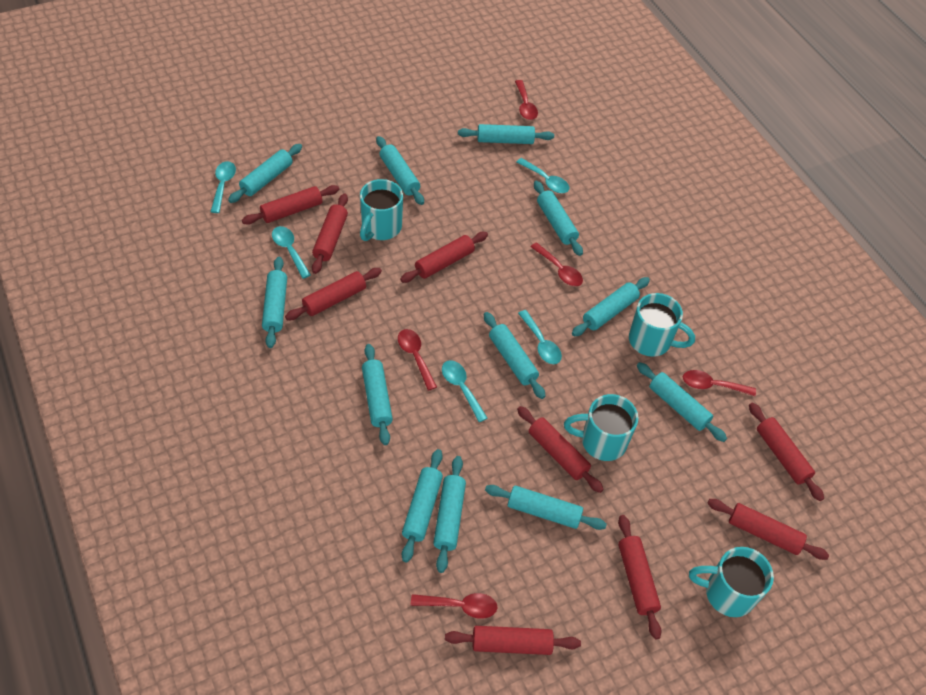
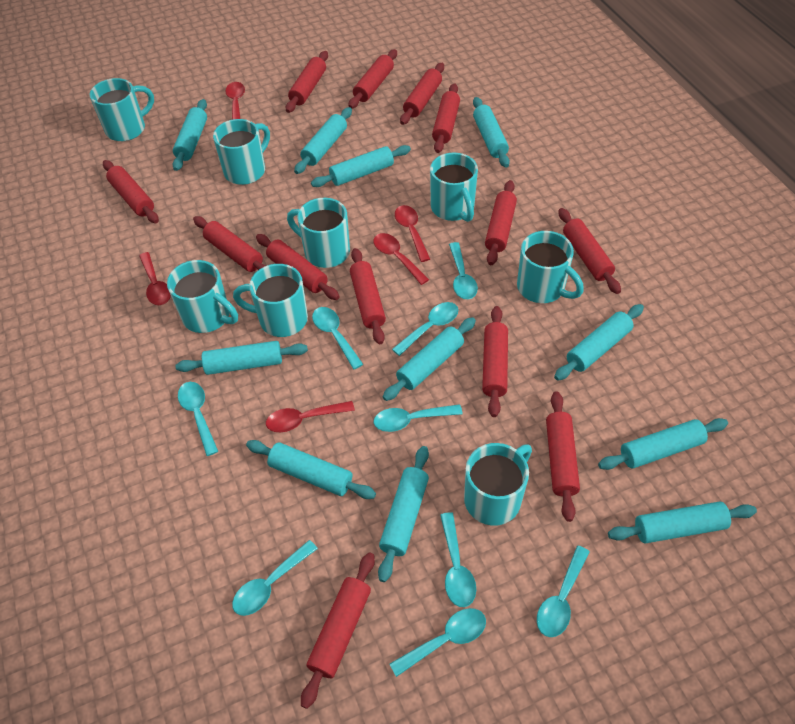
red rolling pin: 9 -> 13
turquoise mug: 4 -> 8
turquoise rolling pin: 12 -> 11
turquoise spoon: 5 -> 9

